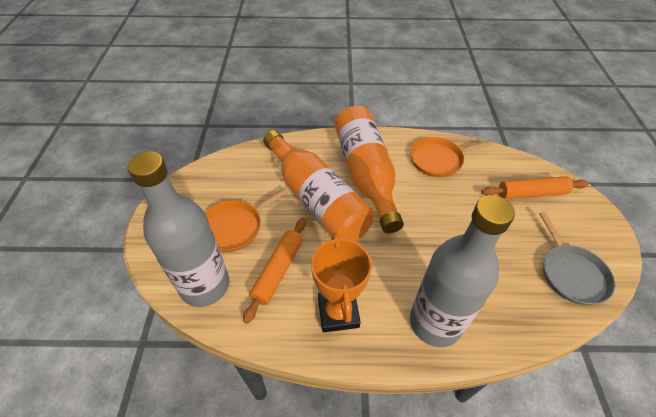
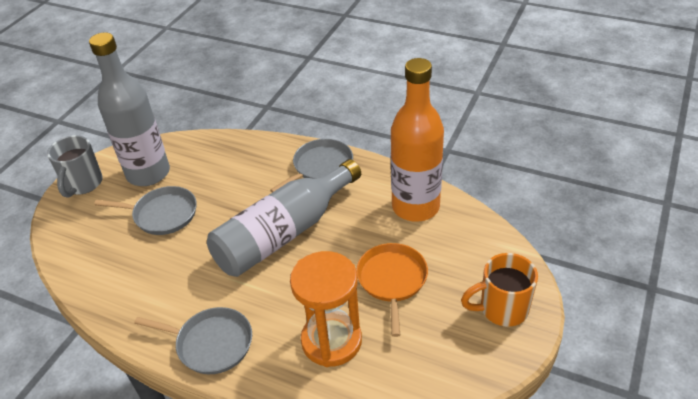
grey mug: 0 -> 1
grey pan: 1 -> 3
orange bottle: 2 -> 1
orange hourglass: 0 -> 1
orange mug: 0 -> 1
orange pan: 2 -> 1
orange rolling pin: 2 -> 0
orange trophy: 1 -> 0

